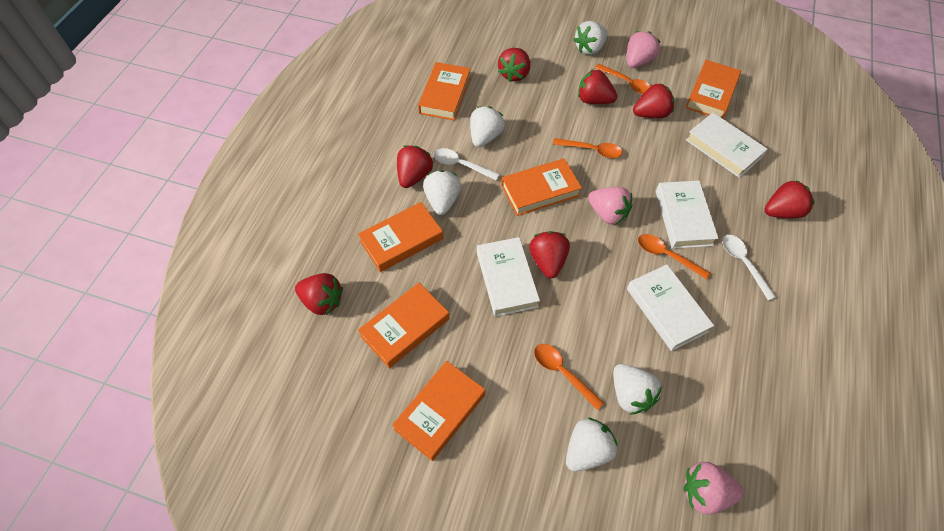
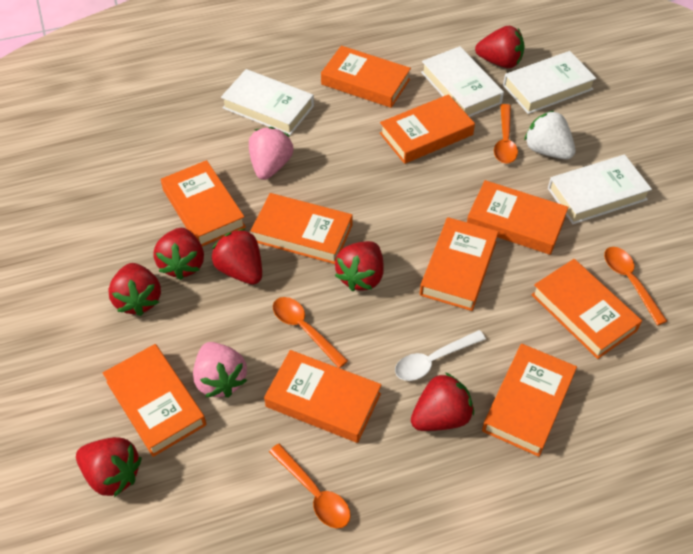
orange book: 6 -> 10
pink strawberry: 3 -> 2
white spoon: 2 -> 1
white strawberry: 5 -> 1

